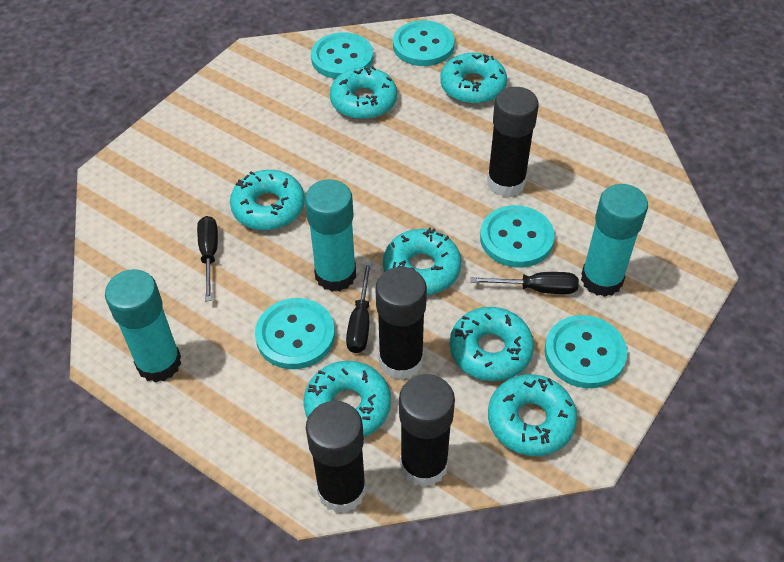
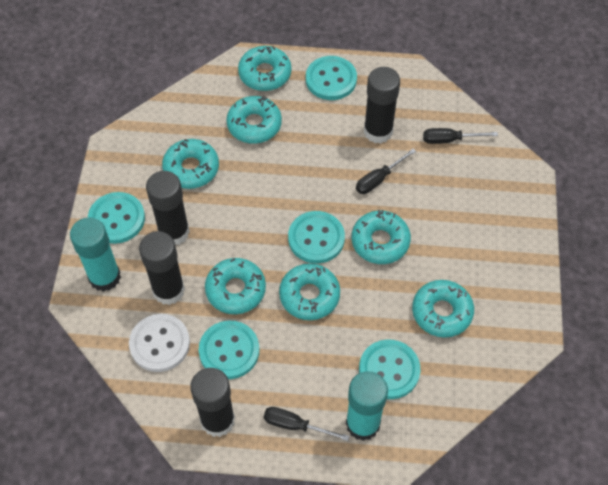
turquoise glue stick: 3 -> 2
white button: 0 -> 1

